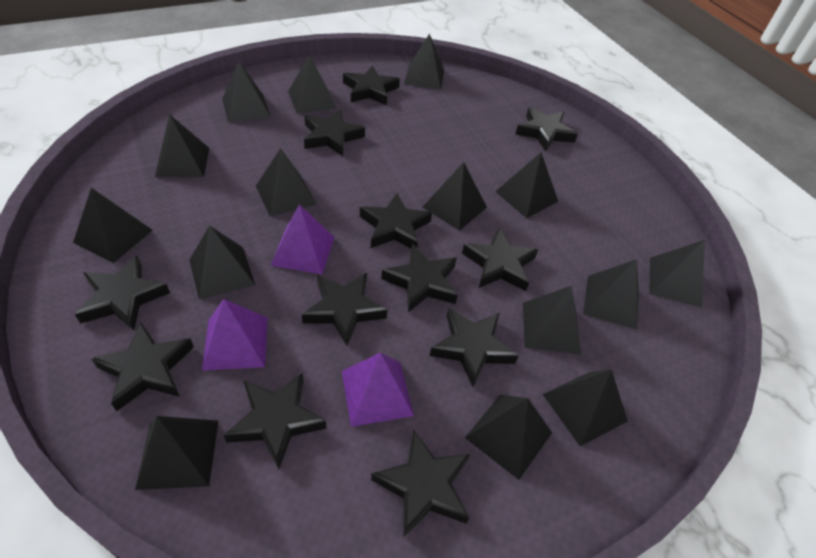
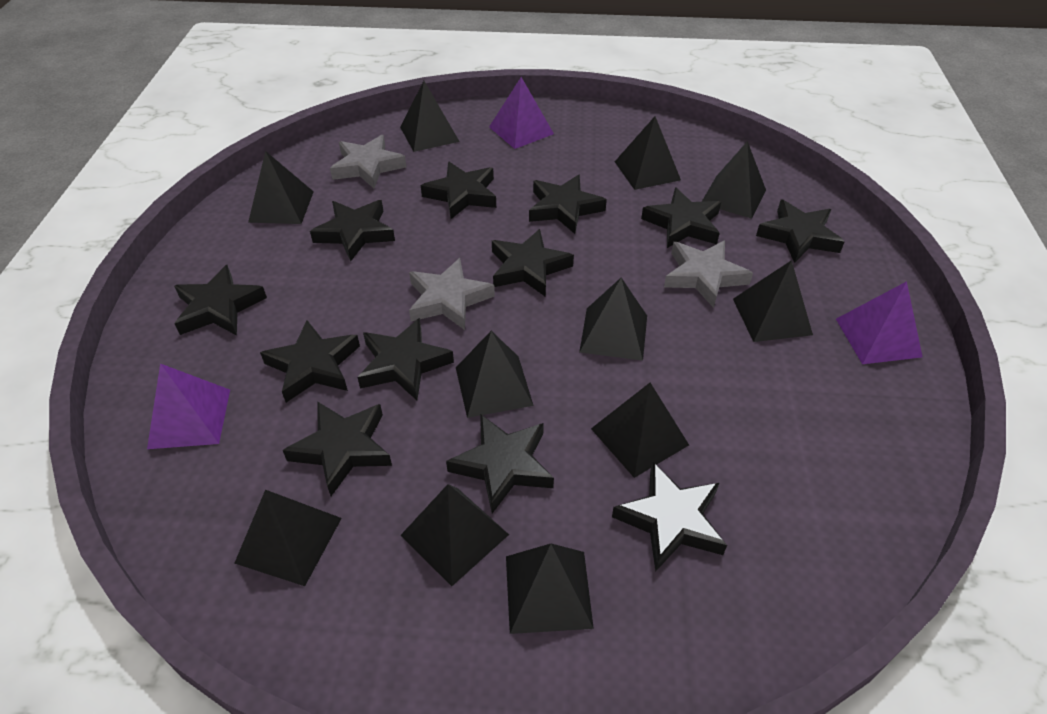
black pyramid: 15 -> 11
grey star: 0 -> 3

